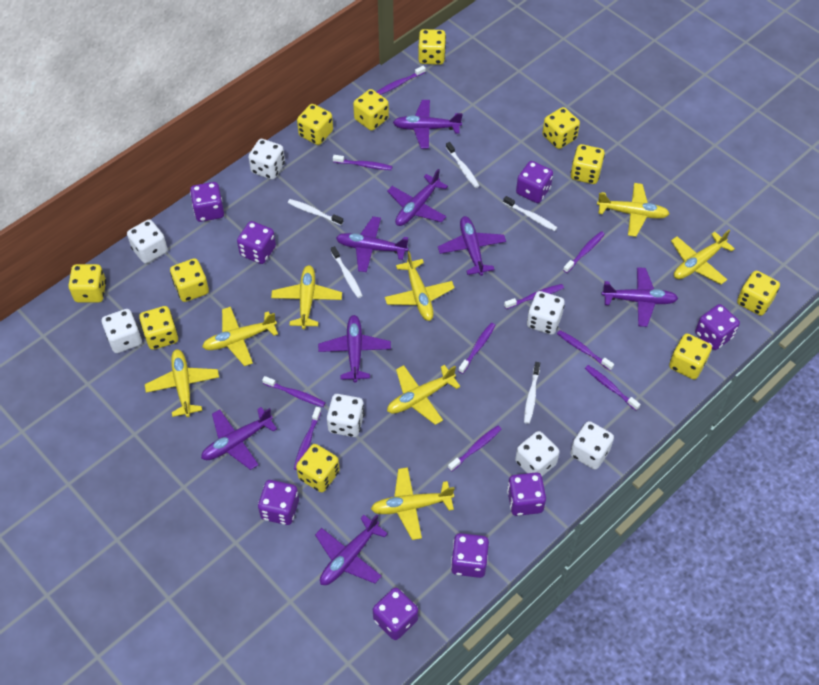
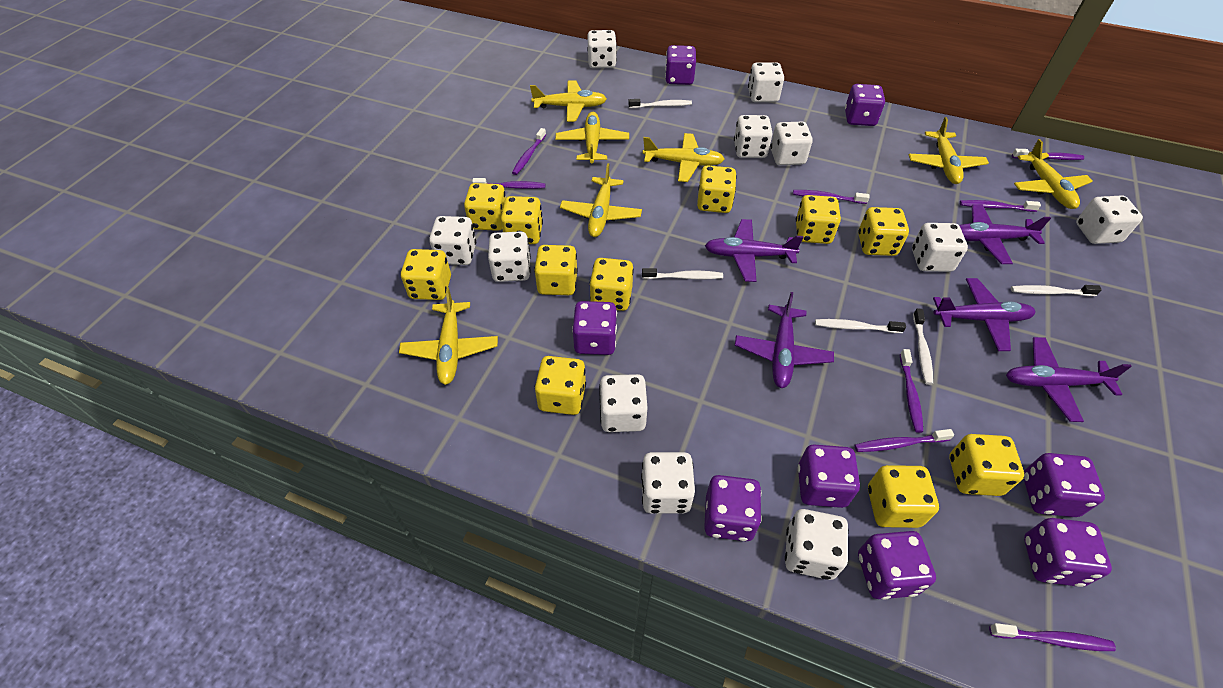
purple plane: 8 -> 5
purple toothbrush: 10 -> 8
white dice: 7 -> 11
yellow plane: 8 -> 7

